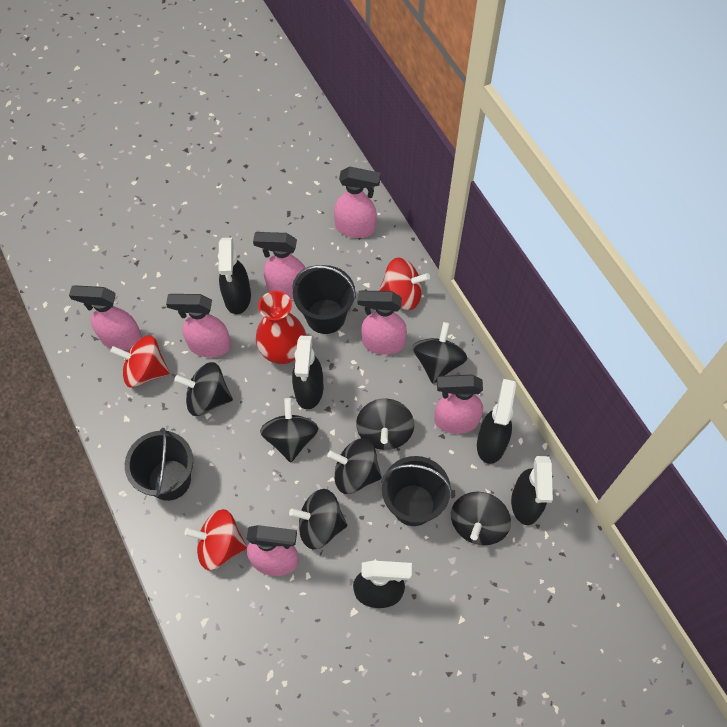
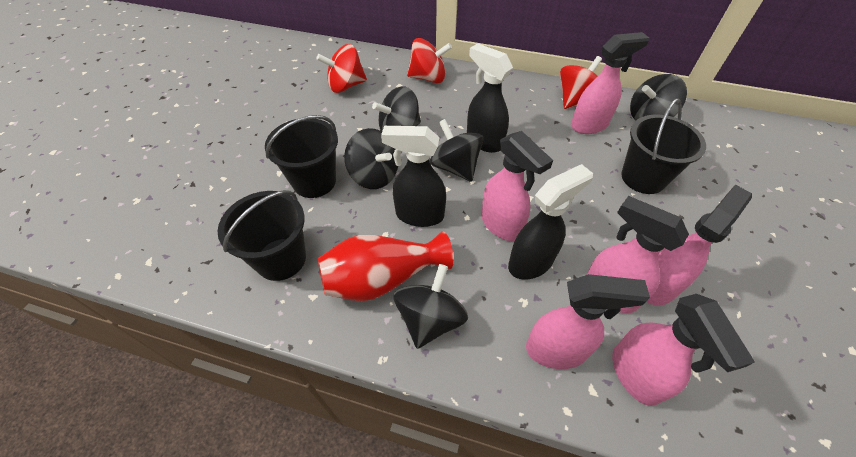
black spinning top: 7 -> 5
black spray bottle: 5 -> 3
pink spray bottle: 7 -> 6

